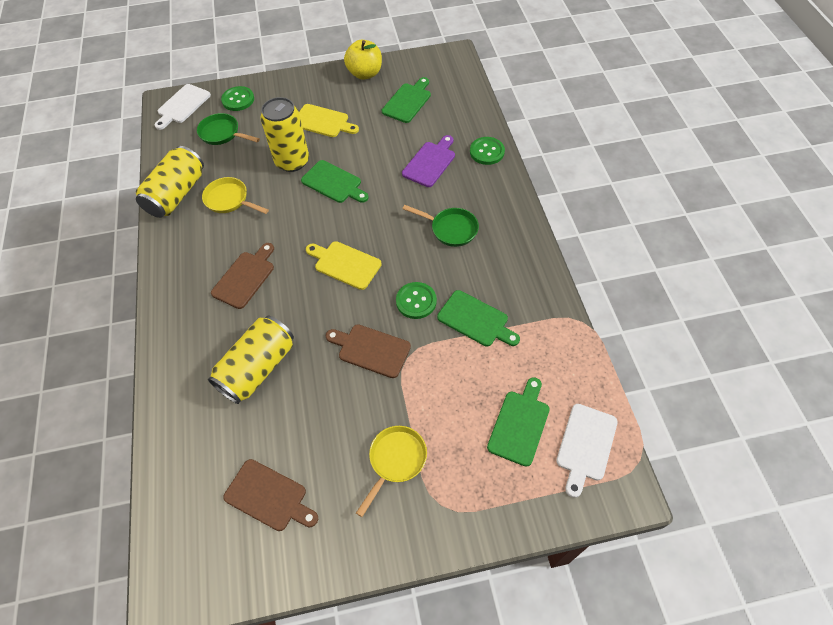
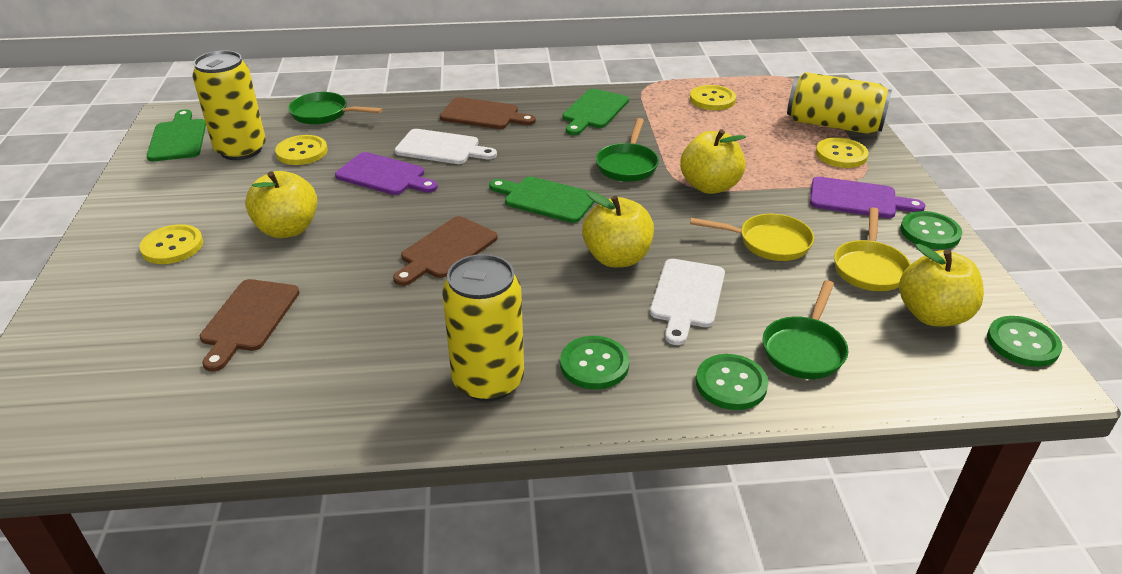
green button: 3 -> 4
green cutting board: 4 -> 3
green pan: 2 -> 3
purple cutting board: 1 -> 2
yellow apple: 1 -> 4
yellow button: 0 -> 4
yellow cutting board: 2 -> 0

